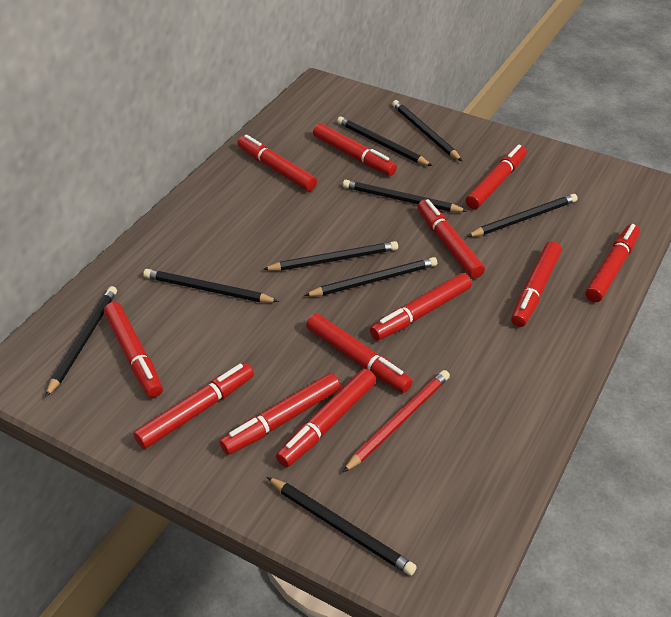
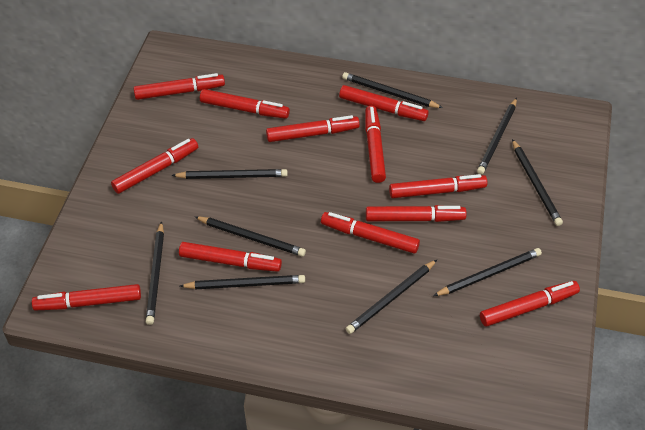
red pencil: 1 -> 0

